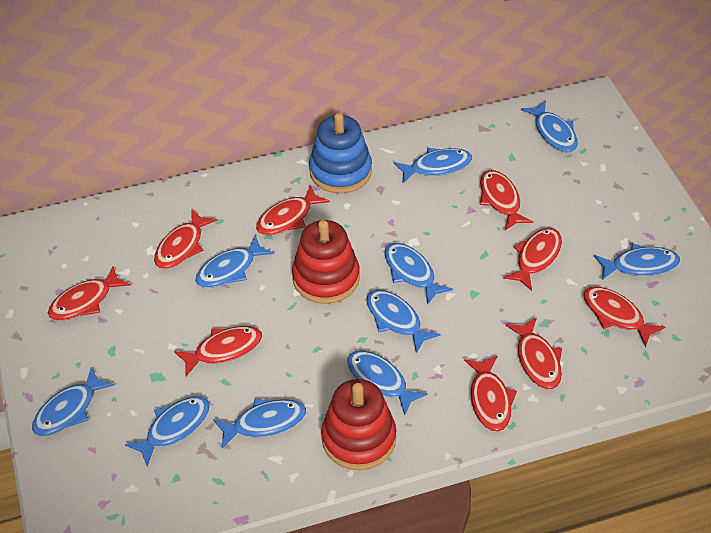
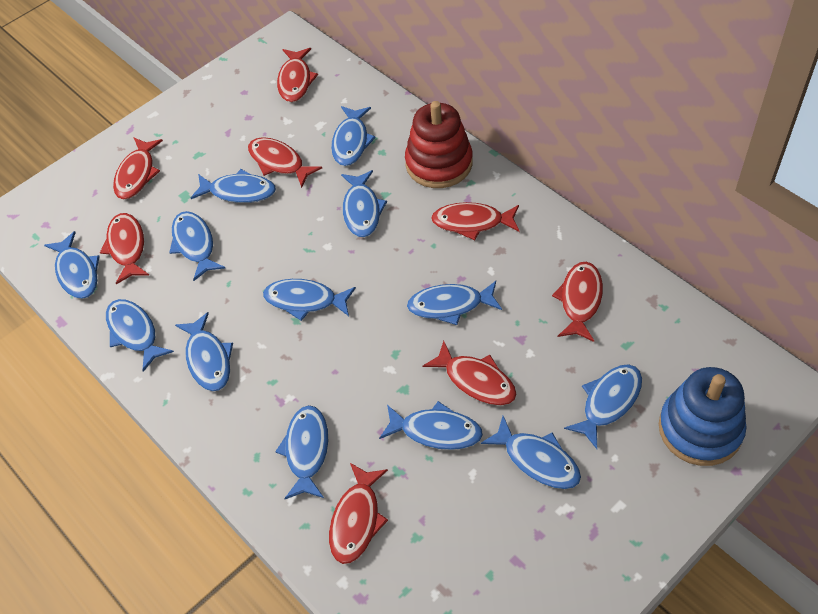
blue fish: 10 -> 13
red fish: 9 -> 8
red stacking toy: 2 -> 1

